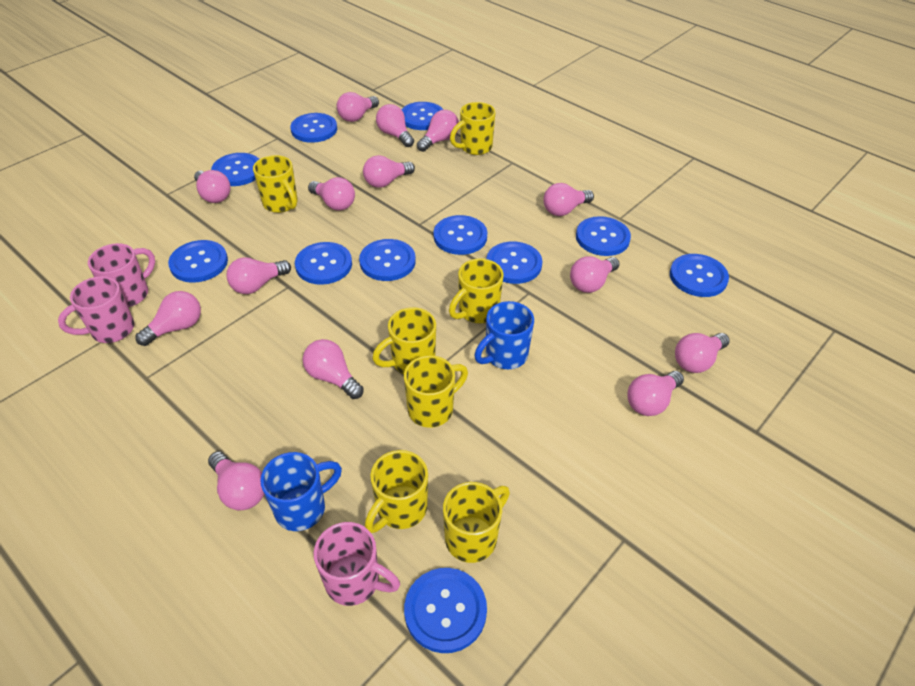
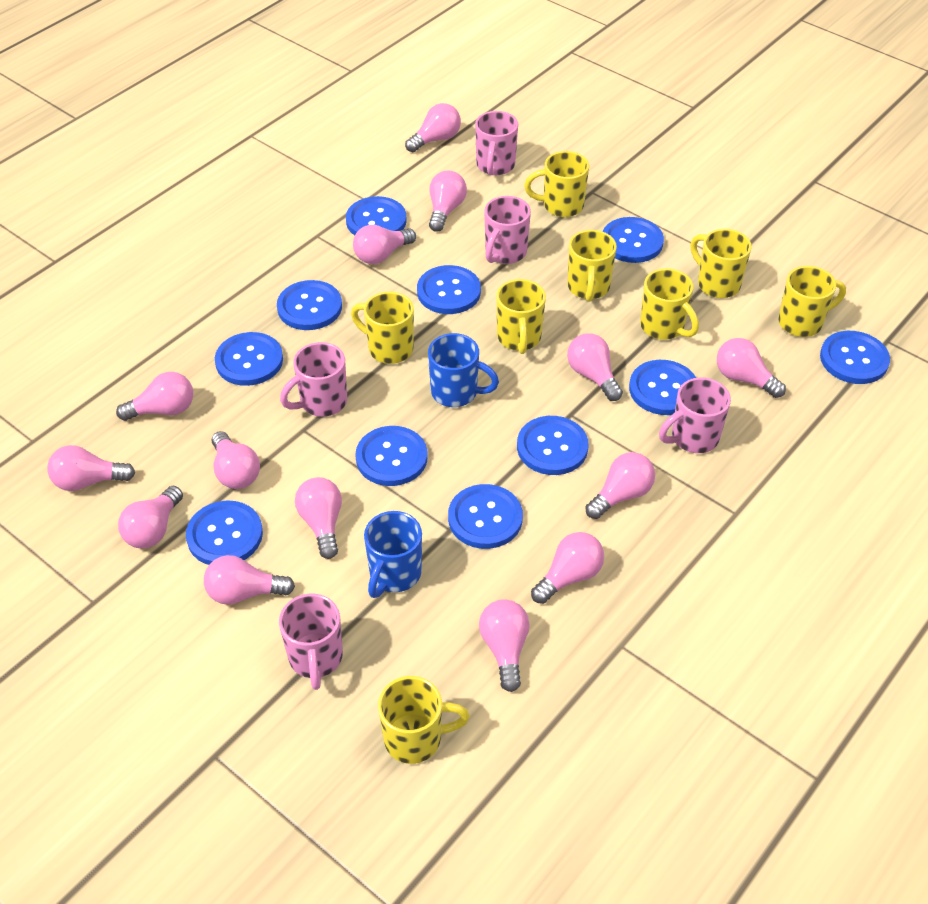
pink mug: 3 -> 5
yellow mug: 7 -> 8

